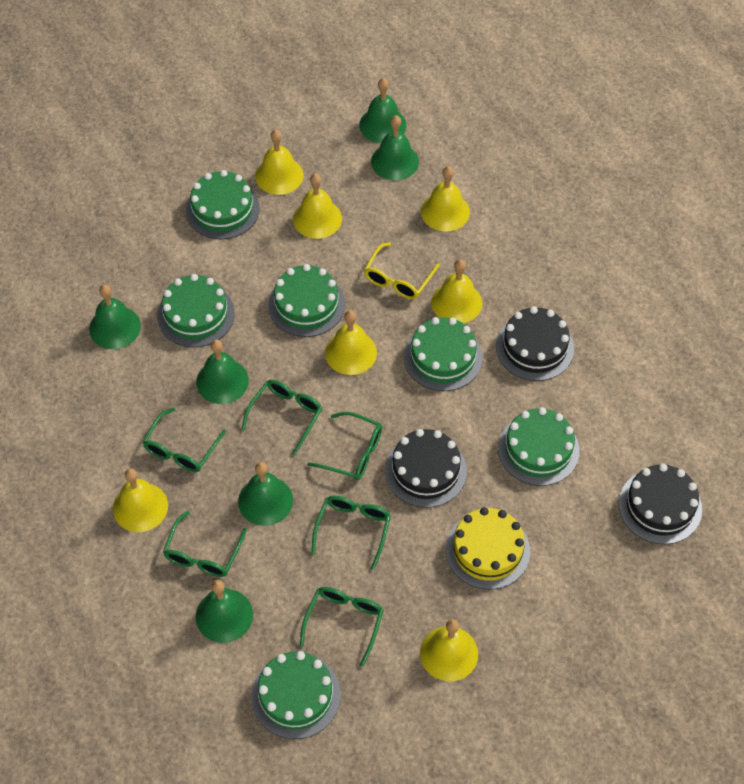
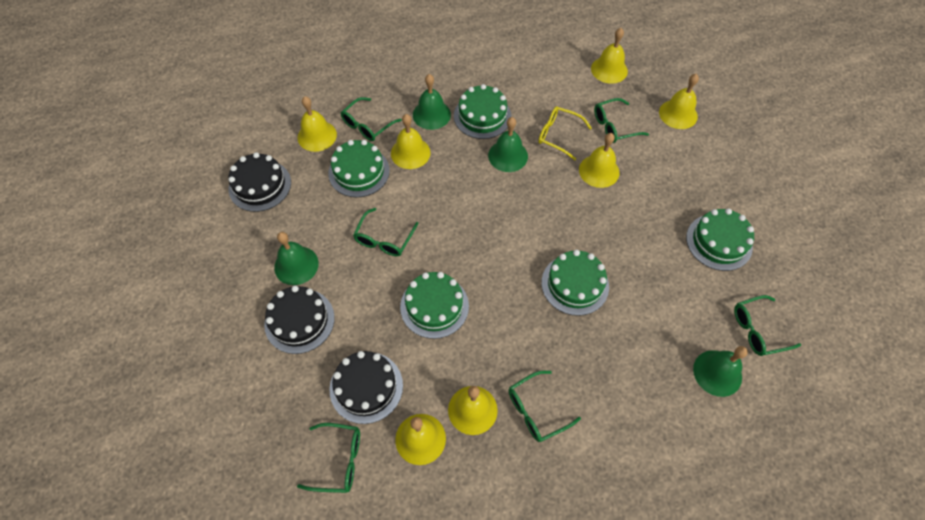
green bell: 6 -> 4
green cake: 6 -> 5
yellow cake: 1 -> 0

